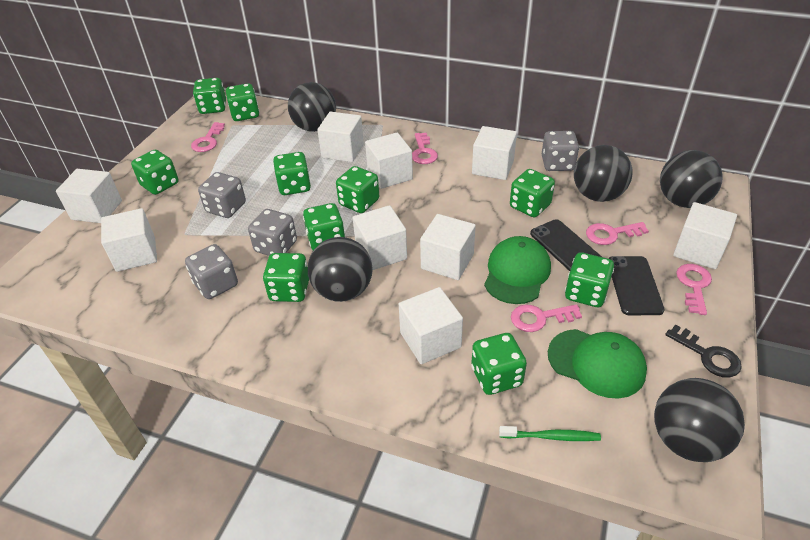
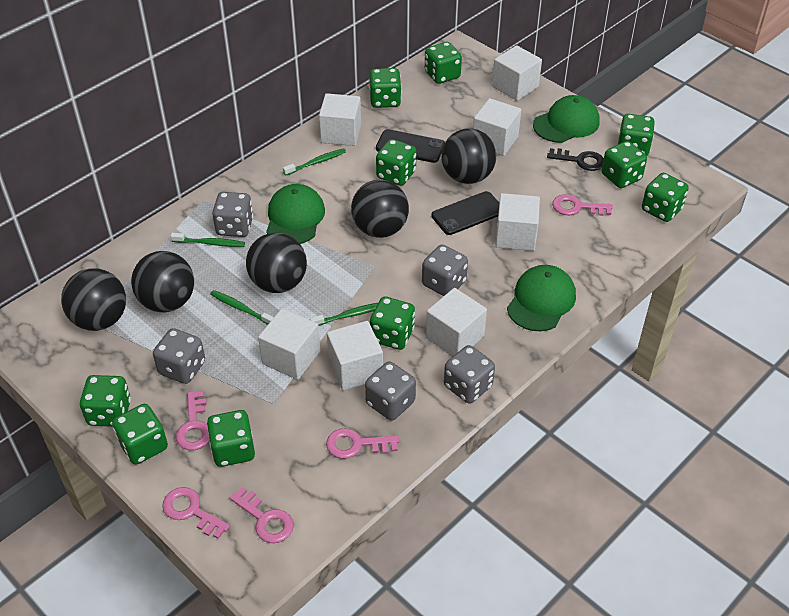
green cap: 2 -> 3
green toothbrush: 1 -> 4
grey dice: 4 -> 5
white cube: 9 -> 7

